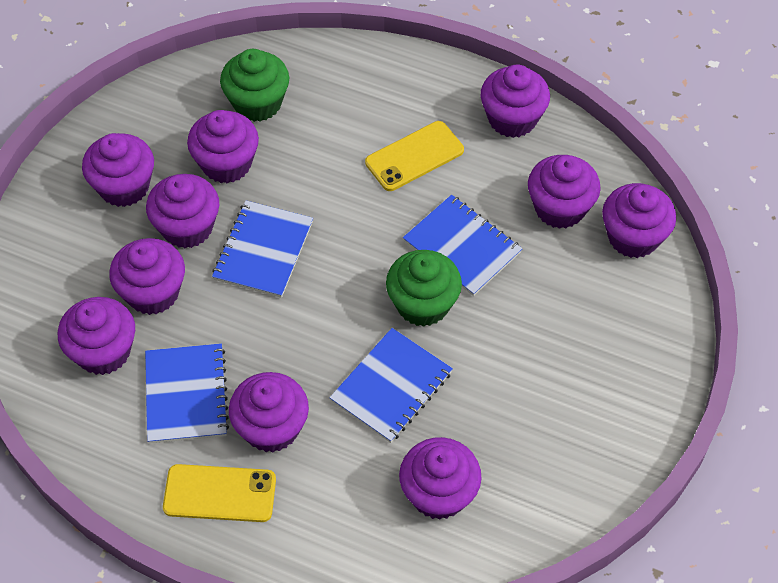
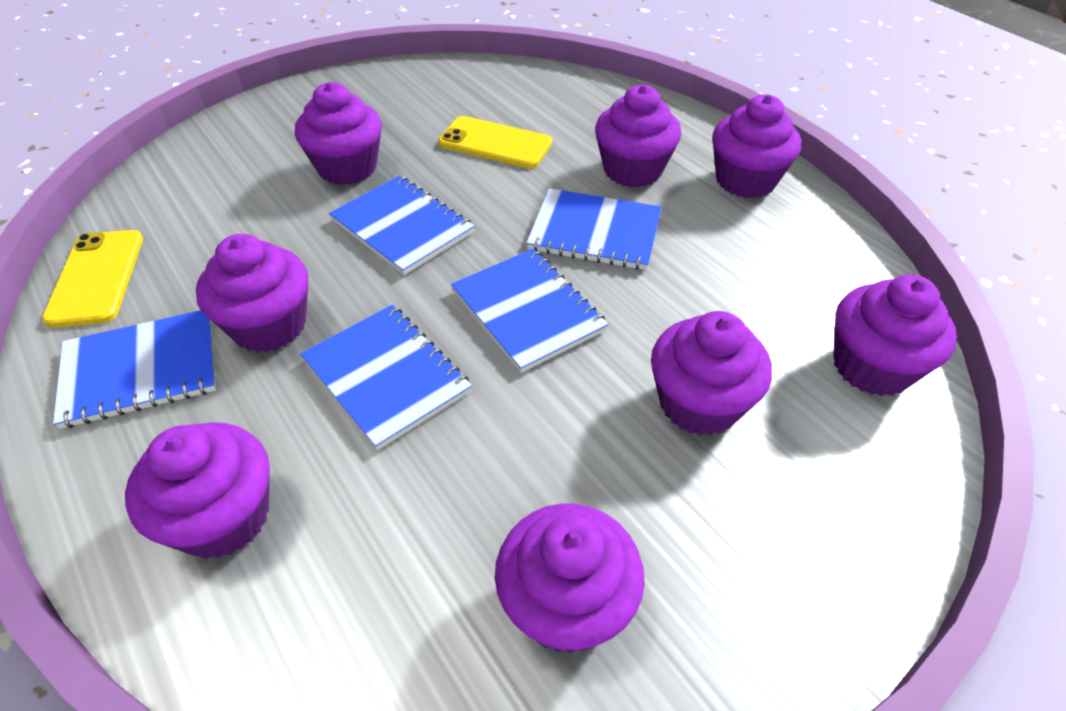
blue notebook: 4 -> 5
green cupcake: 2 -> 0
purple cupcake: 10 -> 8

